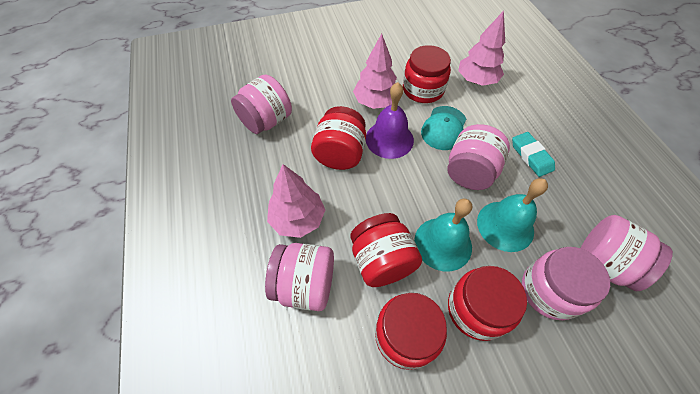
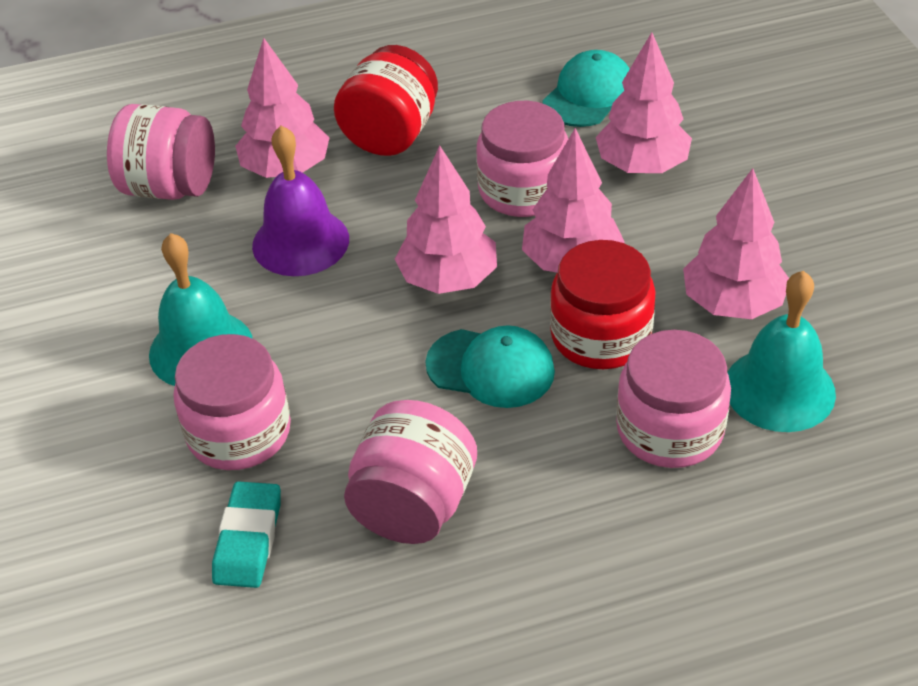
pink tree: 3 -> 5
red jar: 5 -> 2
turquoise cap: 1 -> 2

